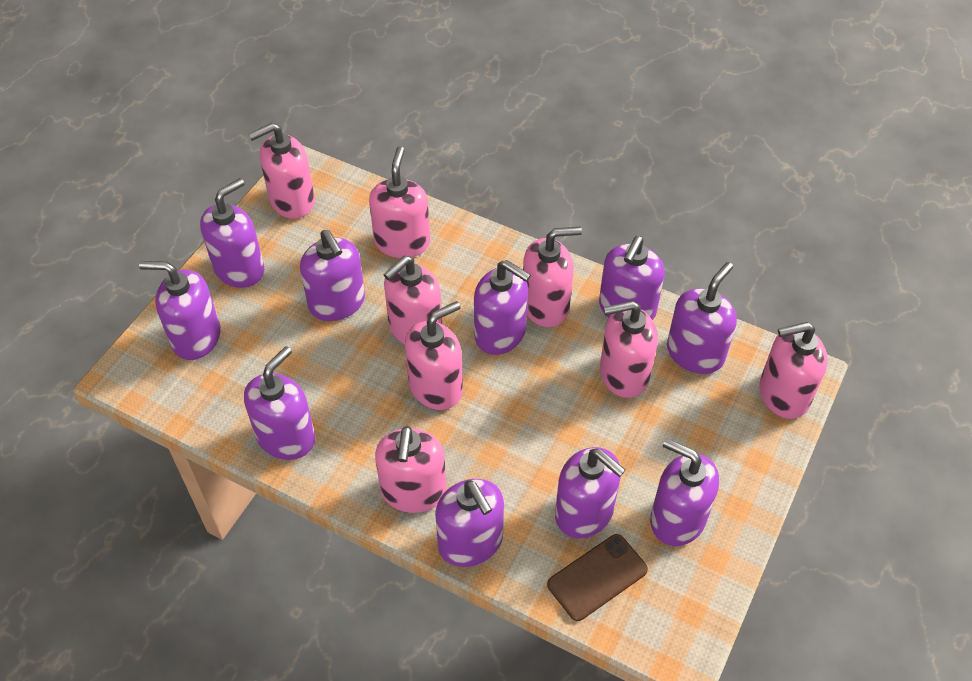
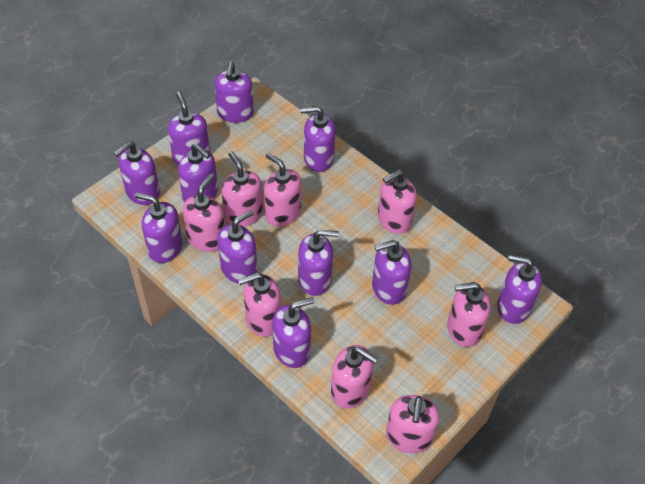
brown phone: 1 -> 0
purple soap dispenser: 10 -> 11

